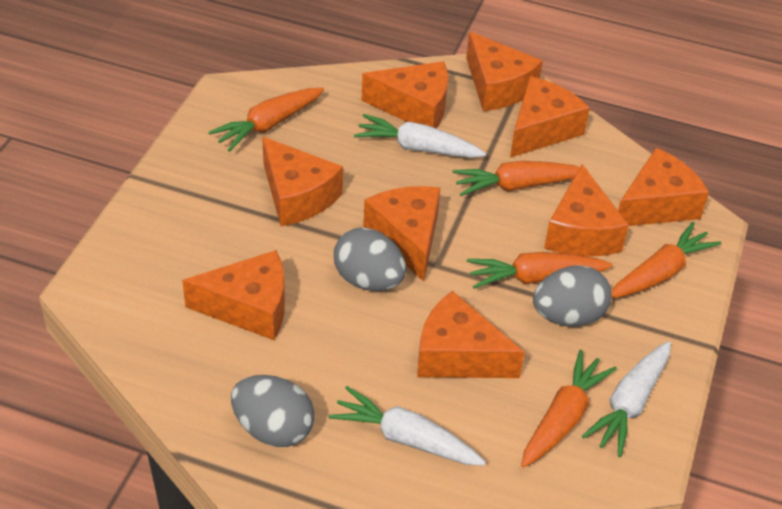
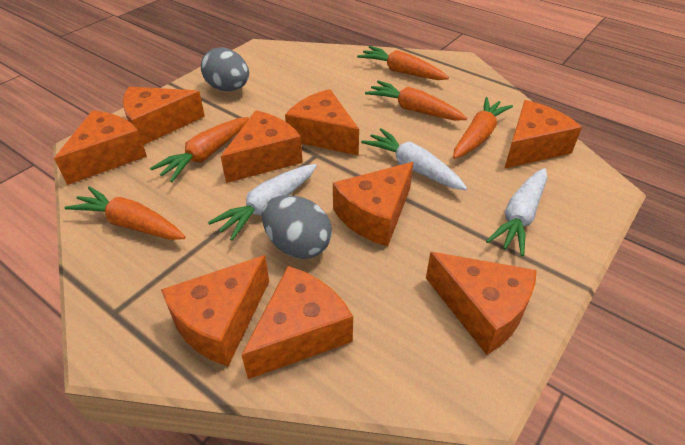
grey egg: 3 -> 2

